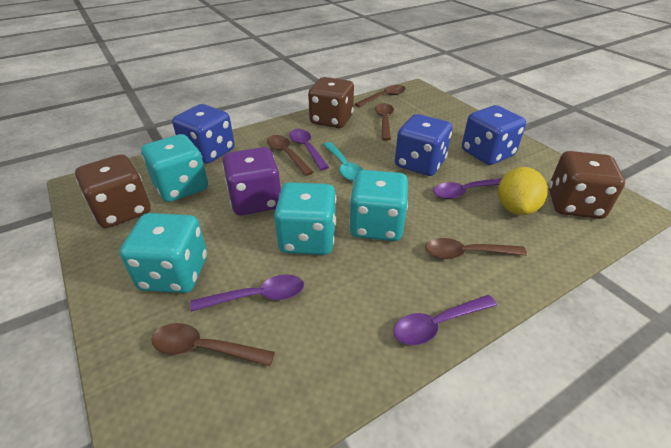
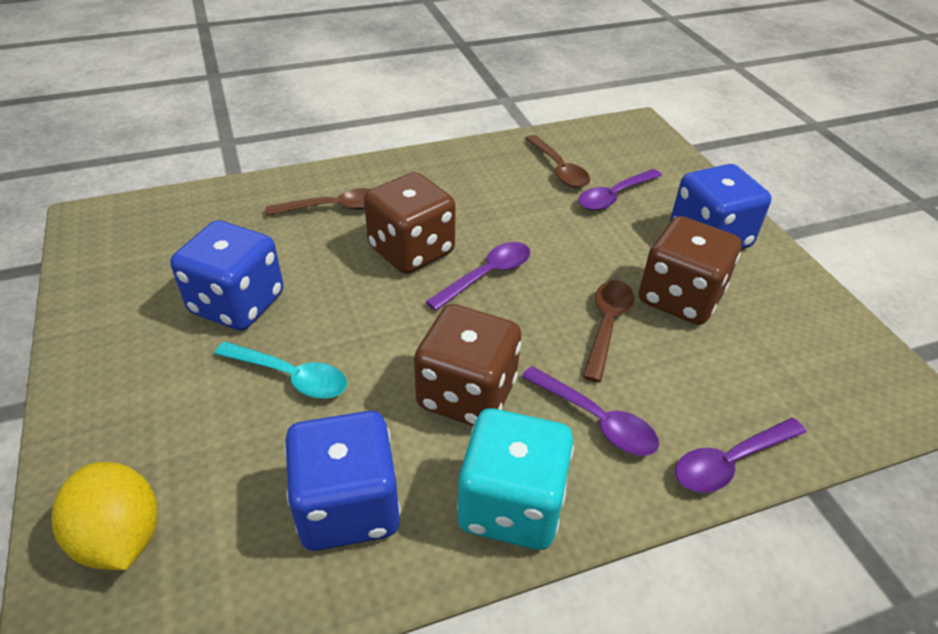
brown spoon: 5 -> 3
purple dice: 1 -> 0
turquoise dice: 4 -> 1

